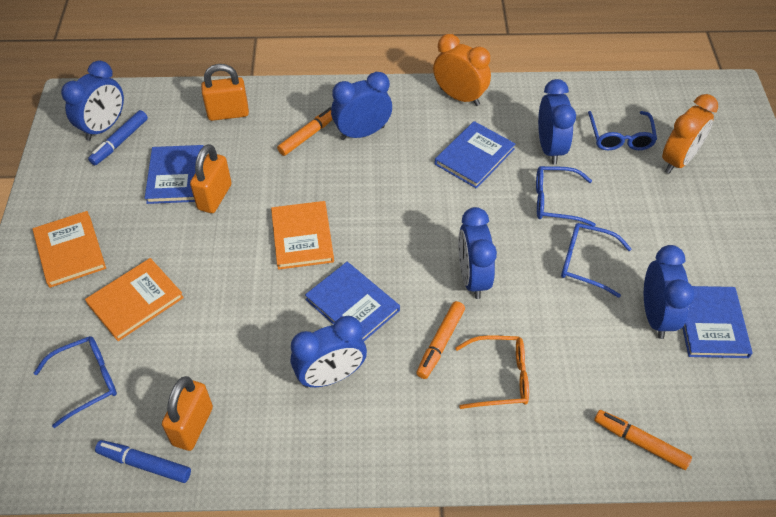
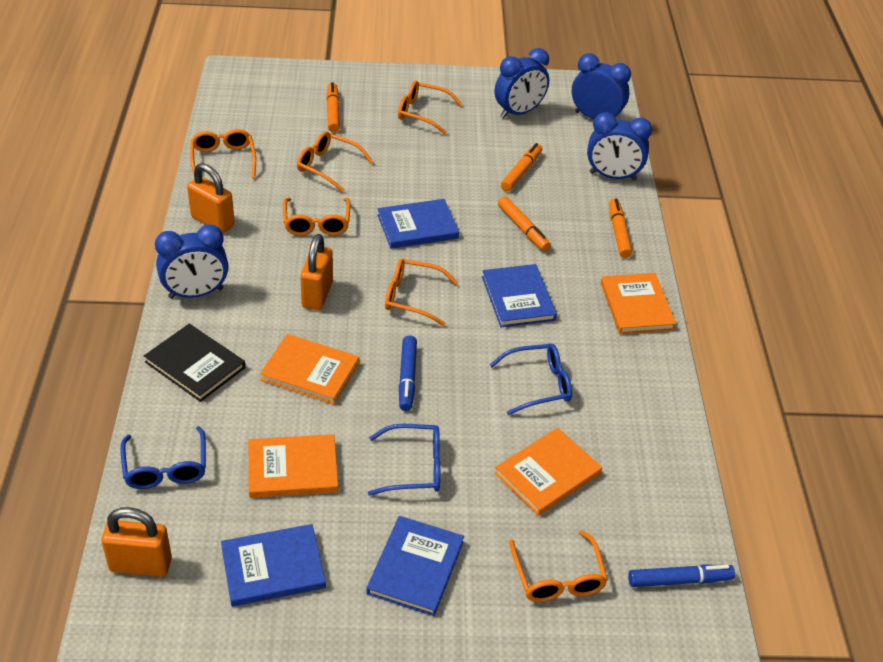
black book: 0 -> 1
blue clock: 6 -> 4
blue glasses: 4 -> 3
orange book: 3 -> 4
orange clock: 2 -> 0
orange glasses: 1 -> 6
orange marker: 3 -> 4

